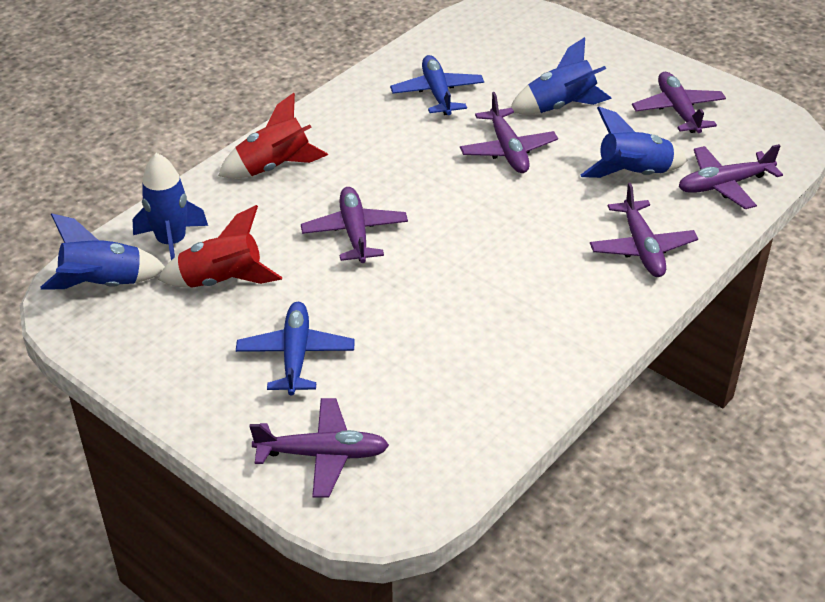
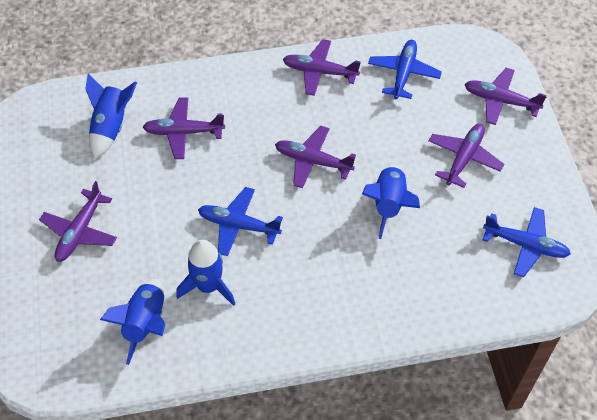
blue plane: 2 -> 3
red rocket: 2 -> 0

